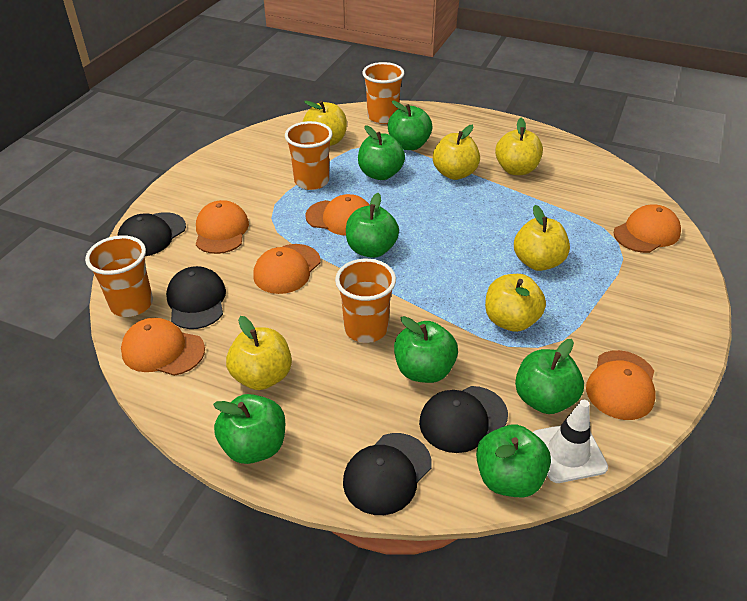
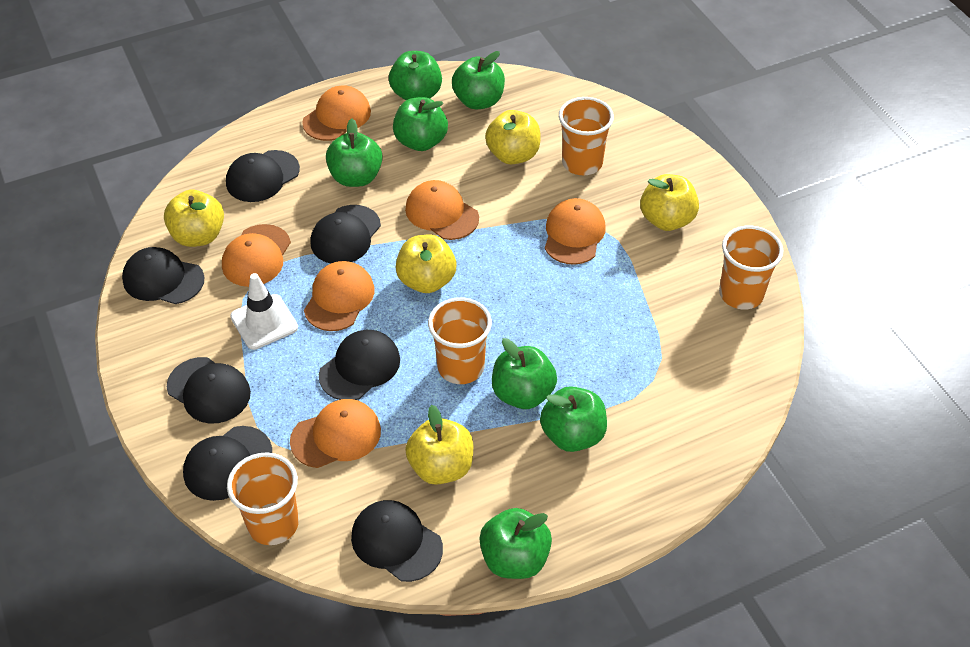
black cap: 4 -> 7
yellow apple: 6 -> 5

